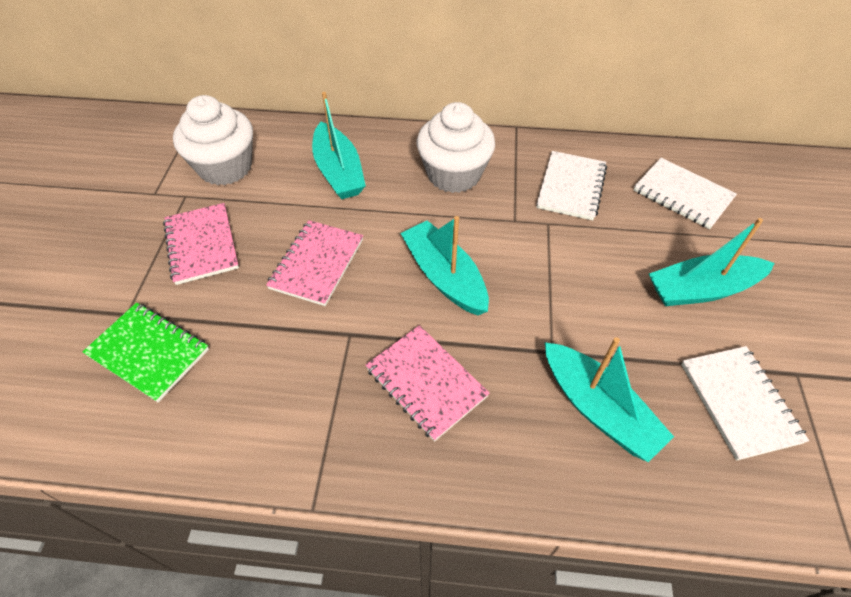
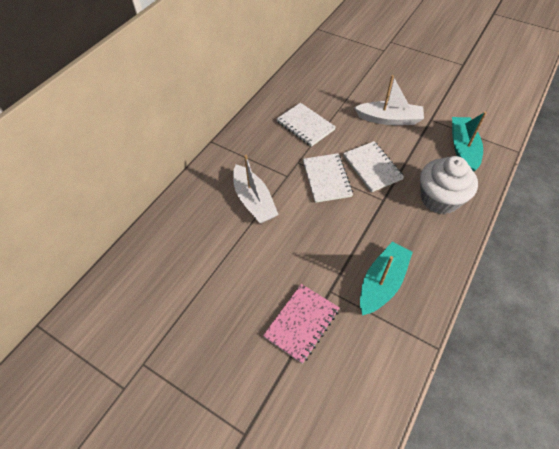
green notebook: 1 -> 0
pink notebook: 3 -> 1
turquoise boat: 4 -> 2
white boat: 0 -> 2
white cupcake: 2 -> 1

